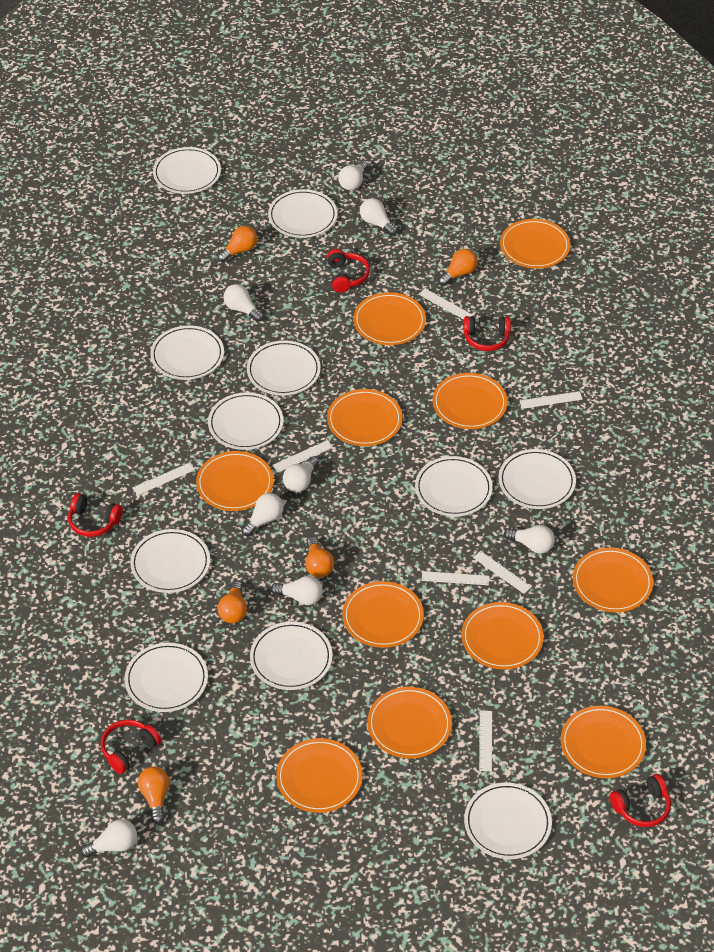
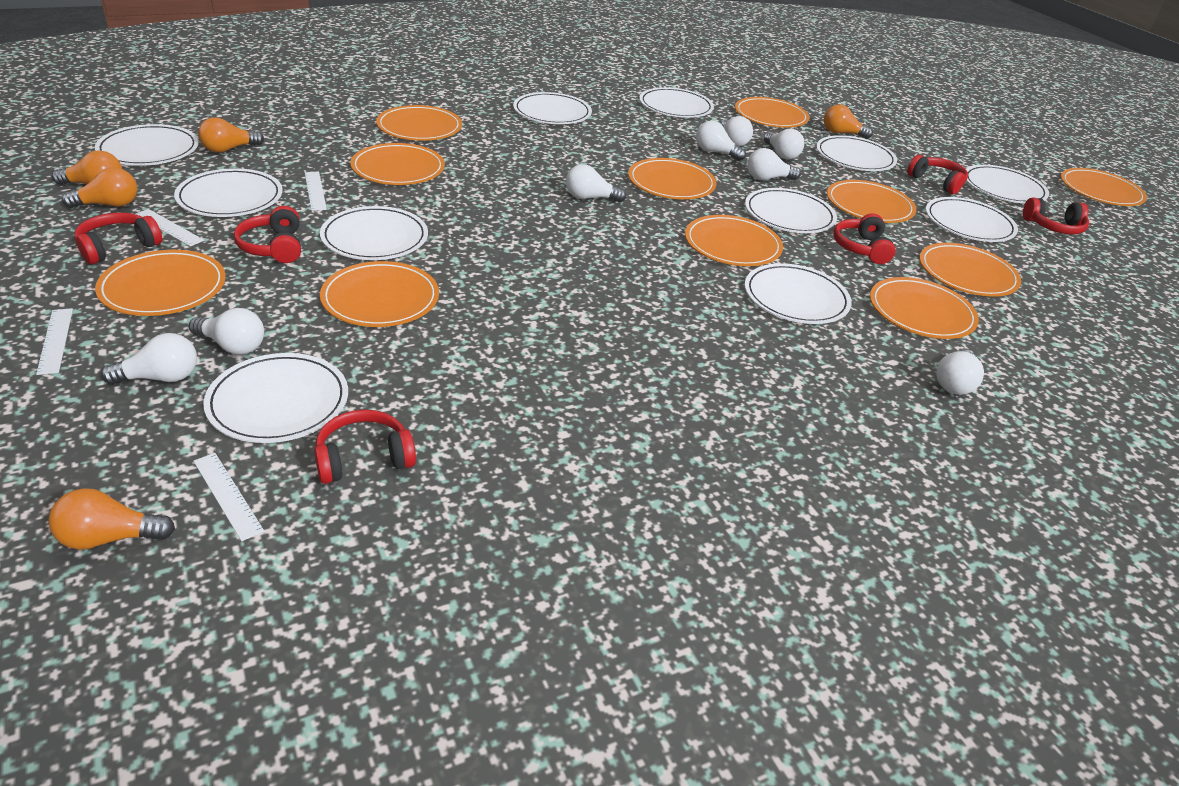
red headphones: 5 -> 6
white ruler: 7 -> 4

